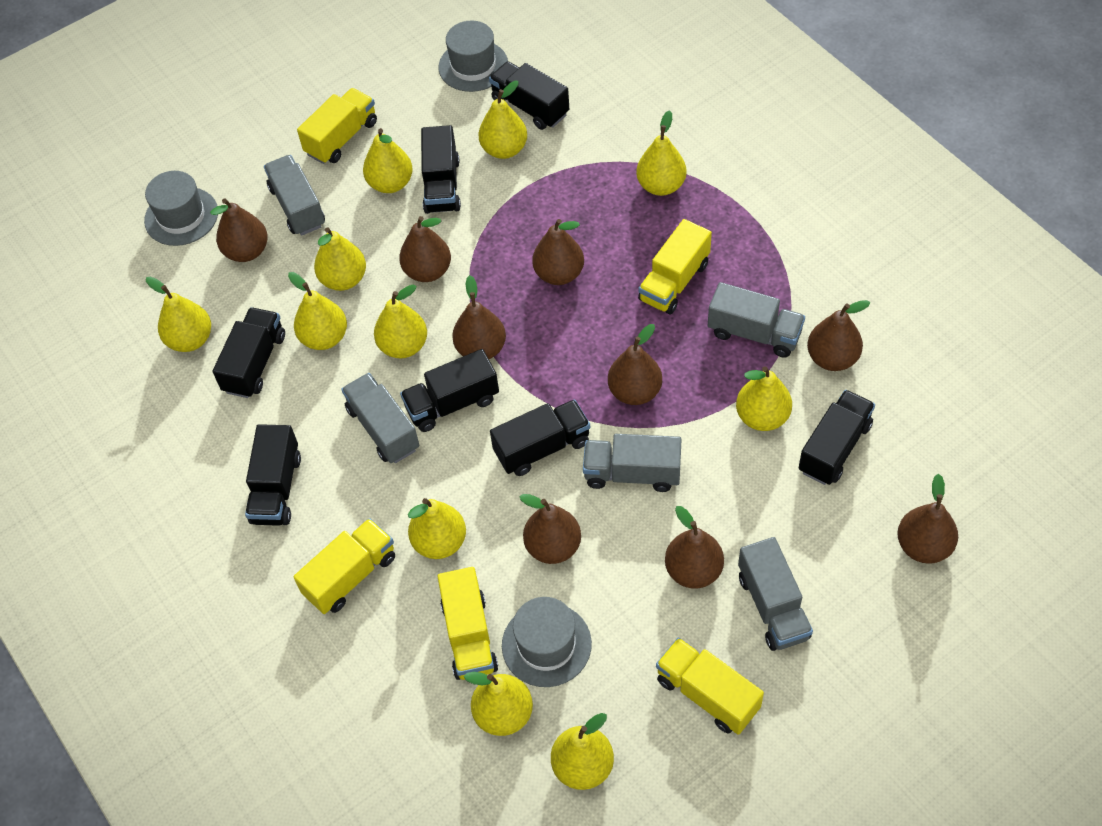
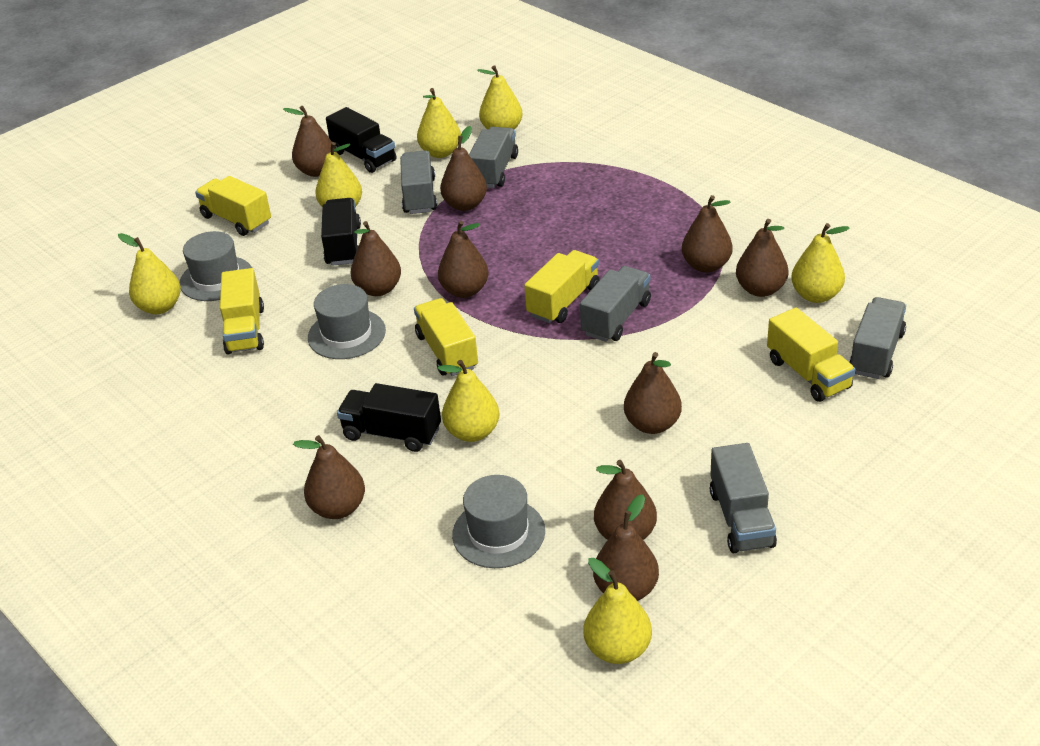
black truck: 7 -> 3
brown pear: 9 -> 10
yellow pear: 11 -> 7

